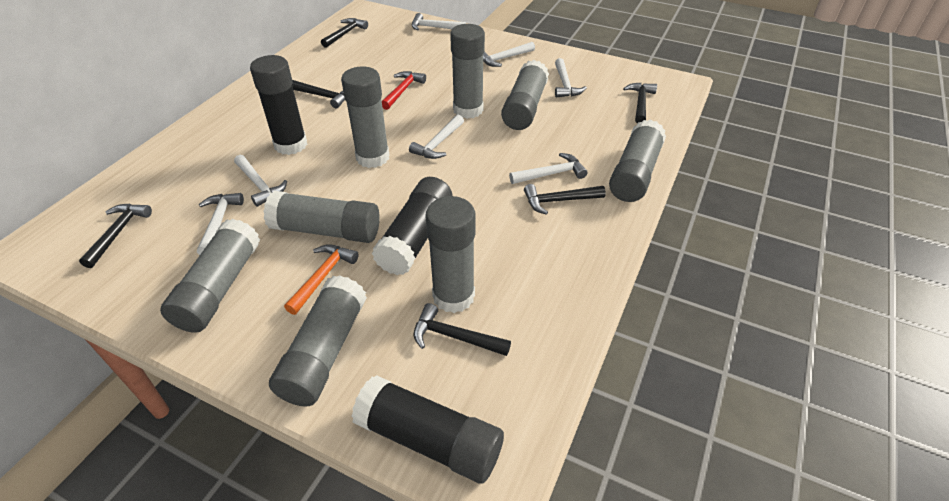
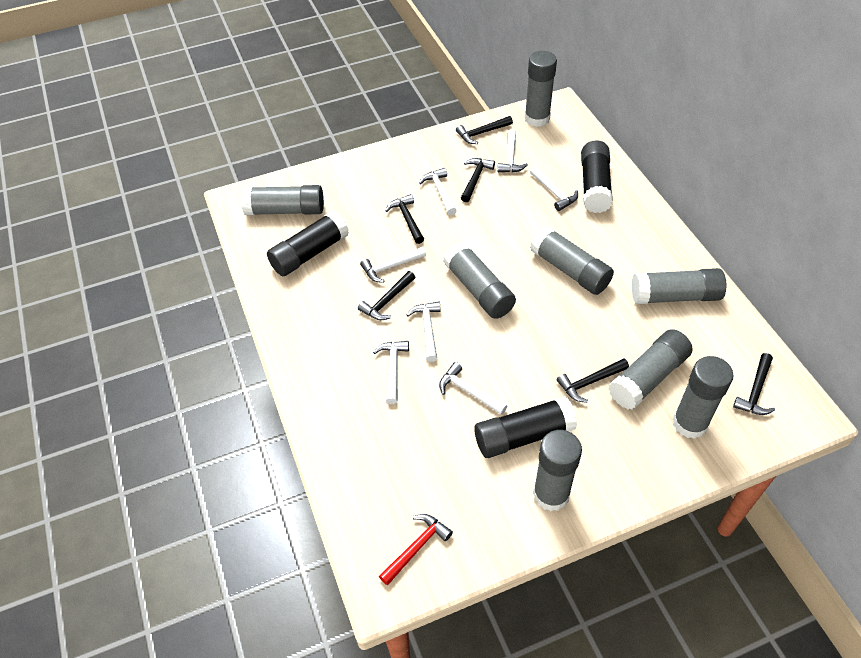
orange hammer: 1 -> 0

